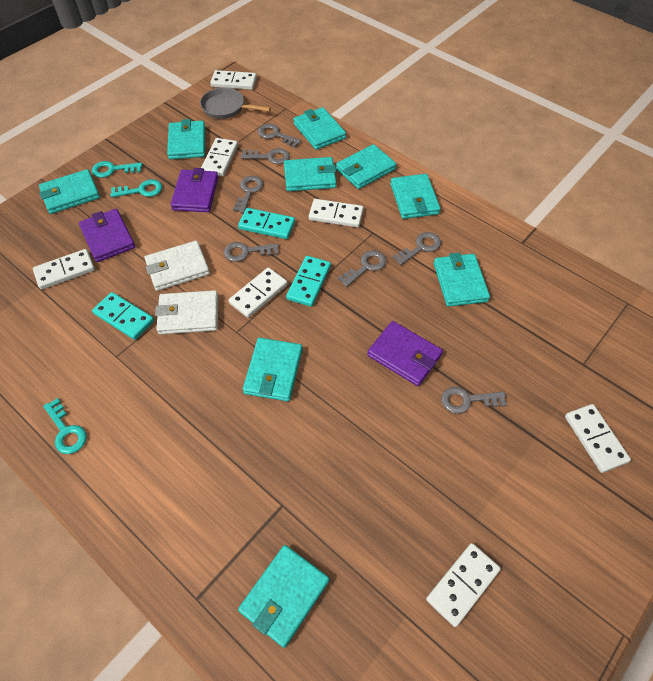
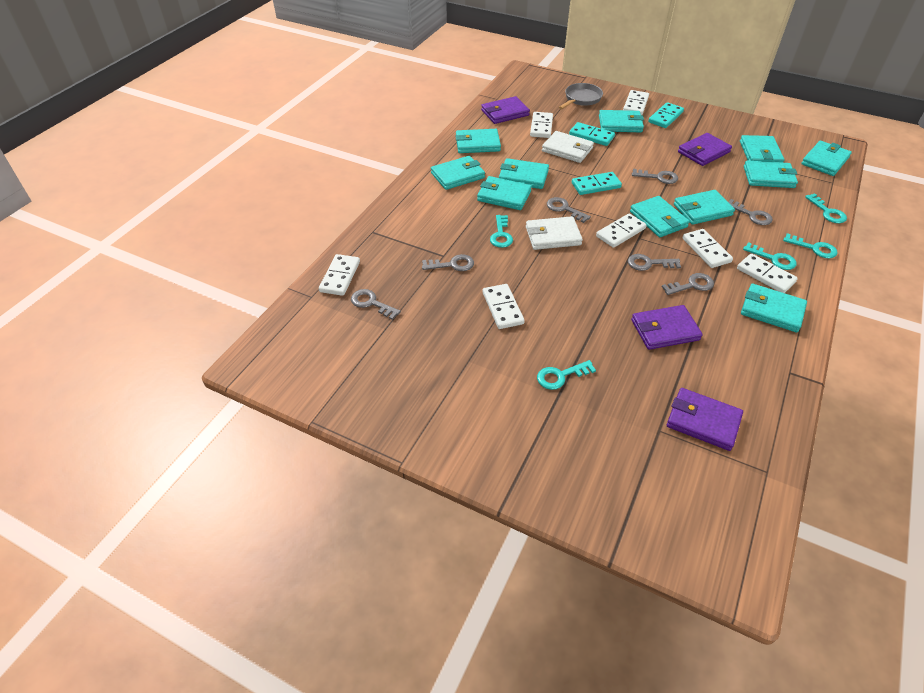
purple wallet: 3 -> 4
turquoise key: 3 -> 5
turquoise wallet: 9 -> 11

